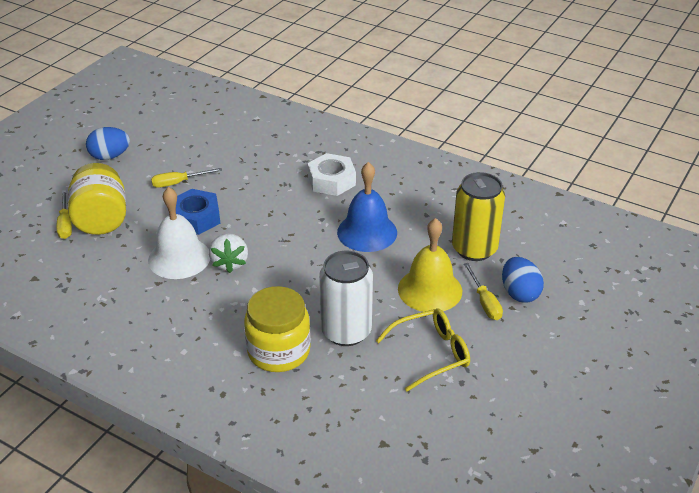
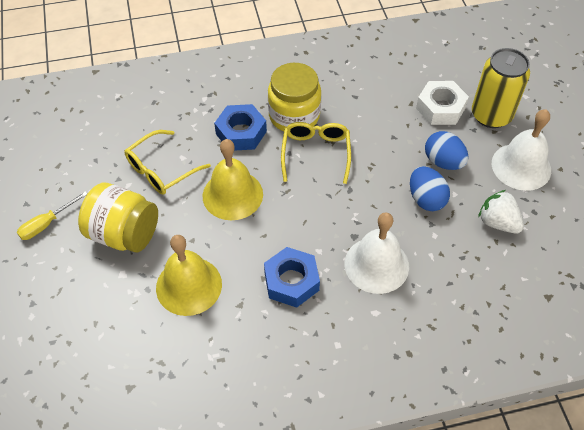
blue bell: 1 -> 0
blue nut: 1 -> 2
white bell: 1 -> 2
white can: 1 -> 0
yellow bell: 1 -> 2
yellow glasses: 1 -> 2
yellow screwdriver: 3 -> 1

